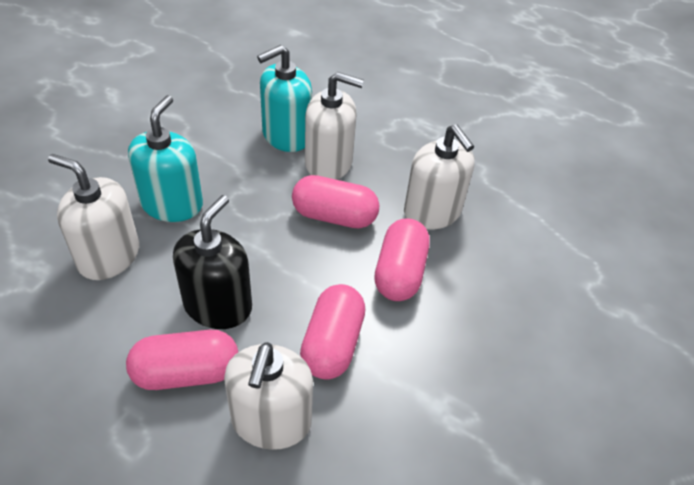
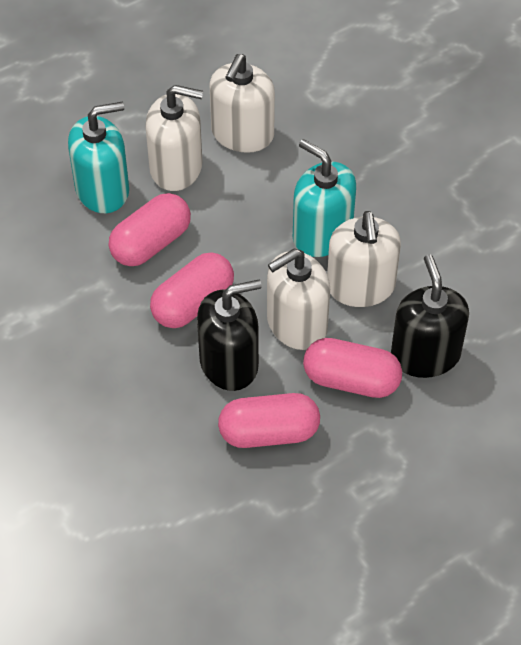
black soap dispenser: 1 -> 2

